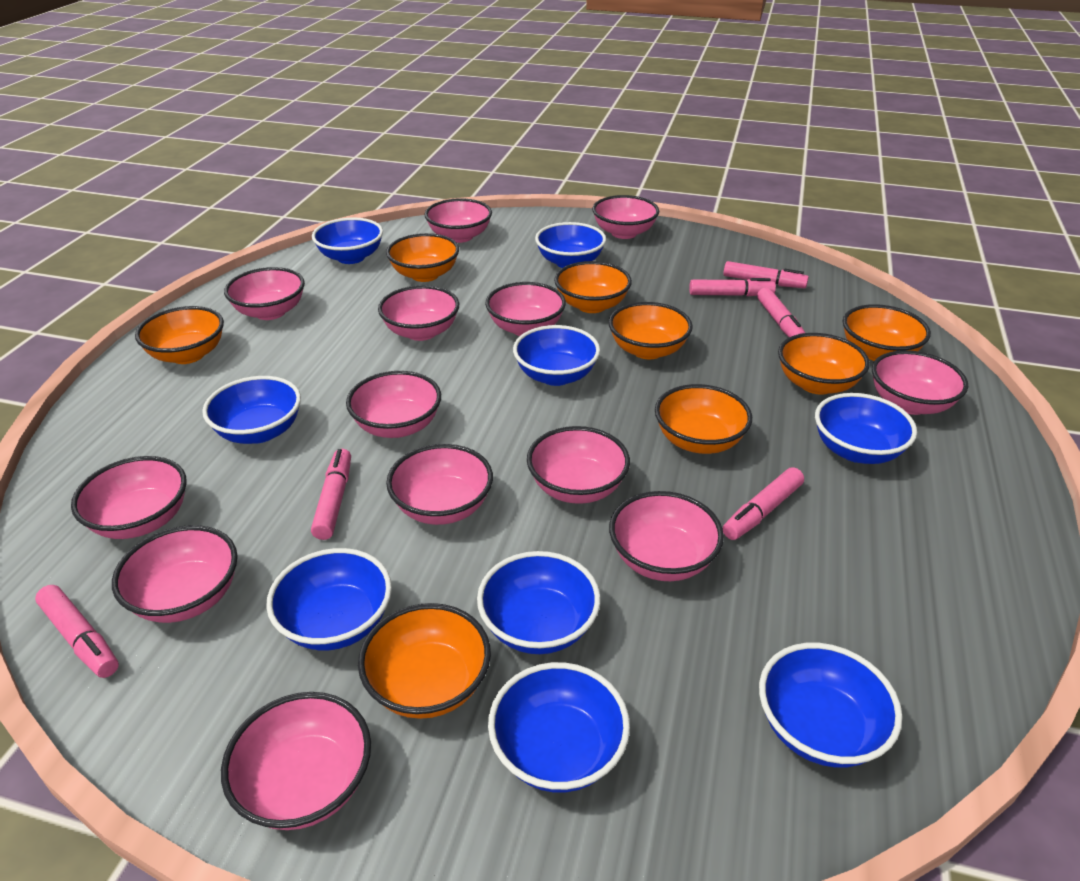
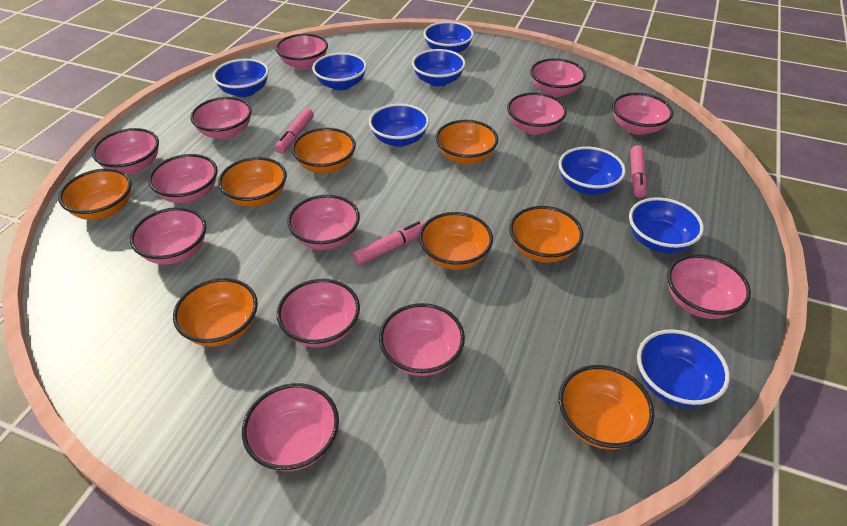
blue bowl: 9 -> 8
pink marker: 6 -> 3

